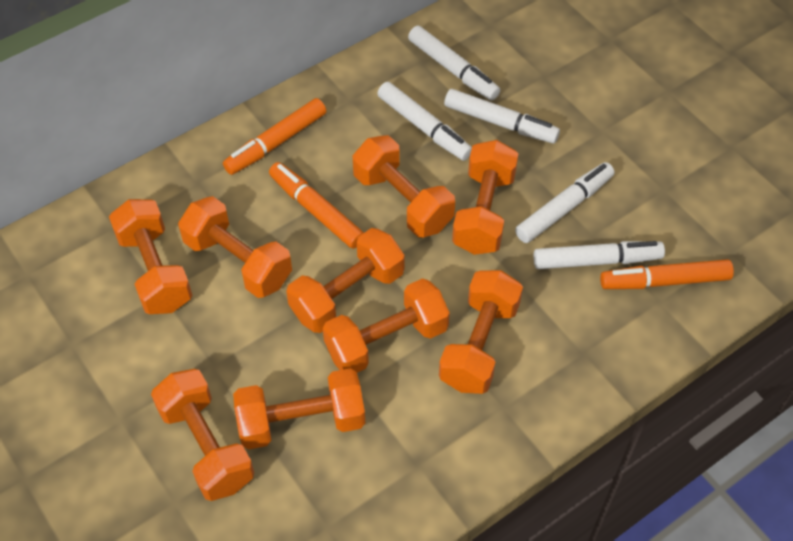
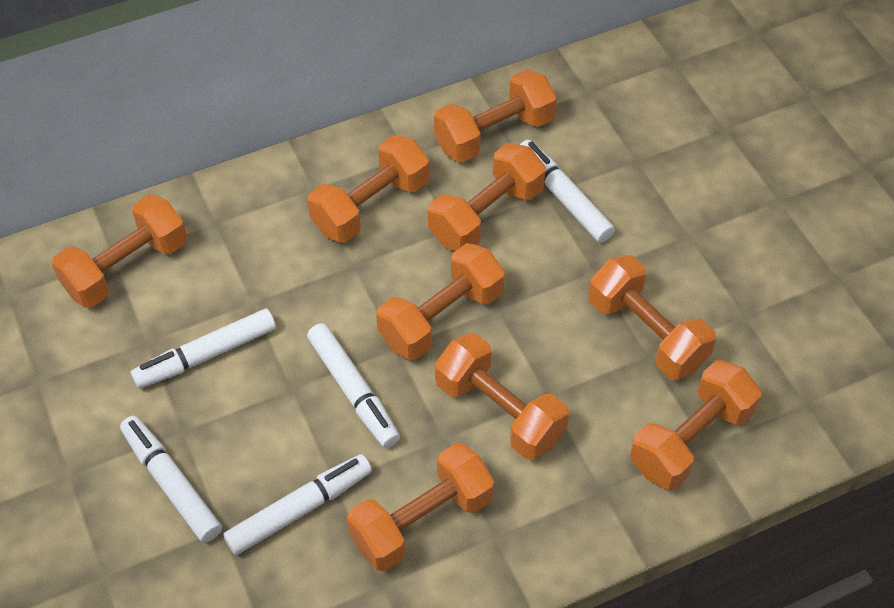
orange marker: 3 -> 0

